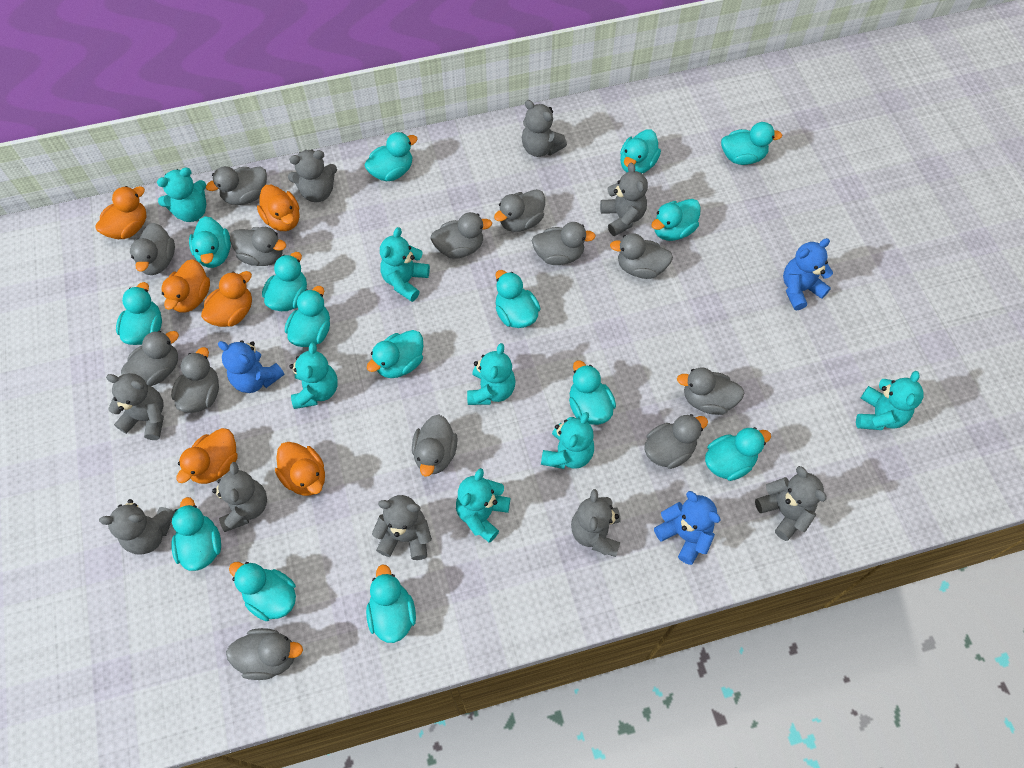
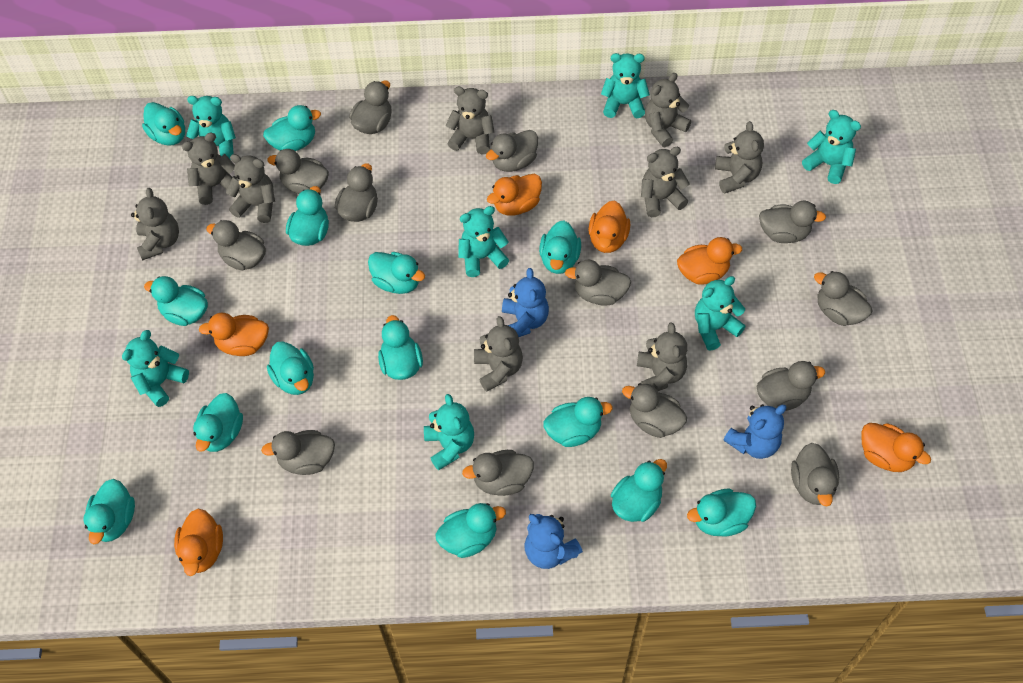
turquoise duck: 15 -> 14

